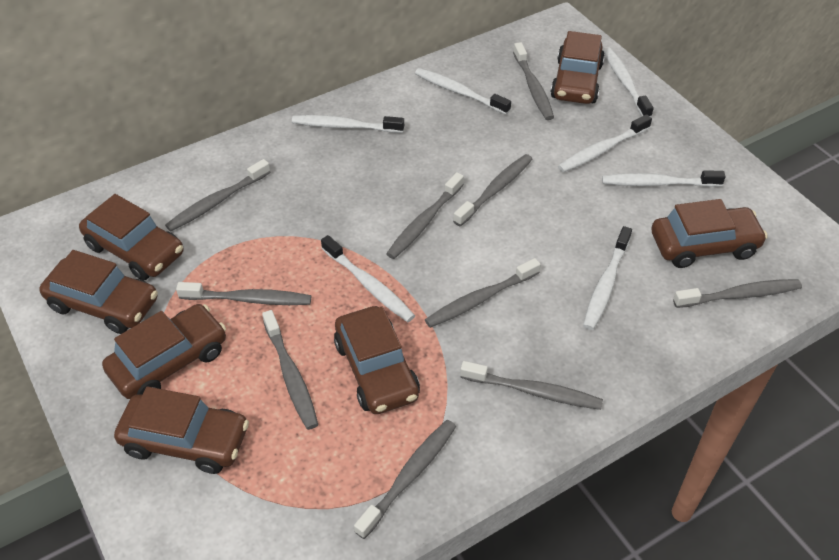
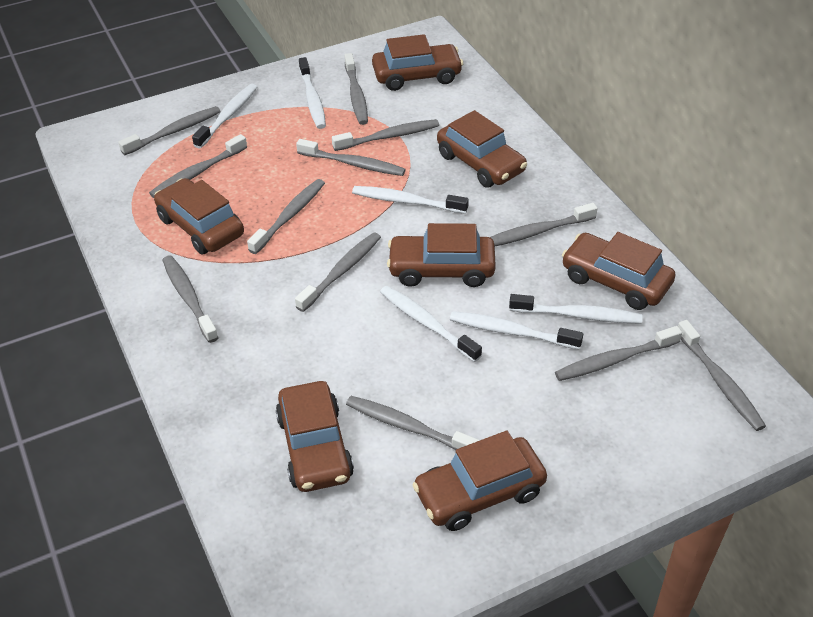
grey toothbrush: 10 -> 12
white toothbrush: 7 -> 6

